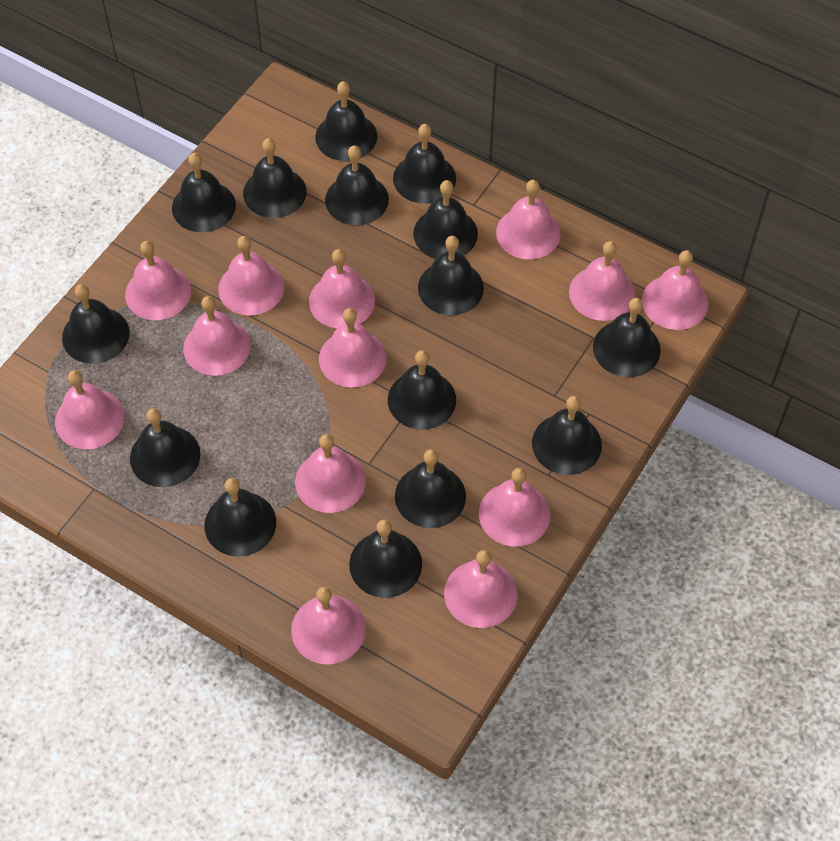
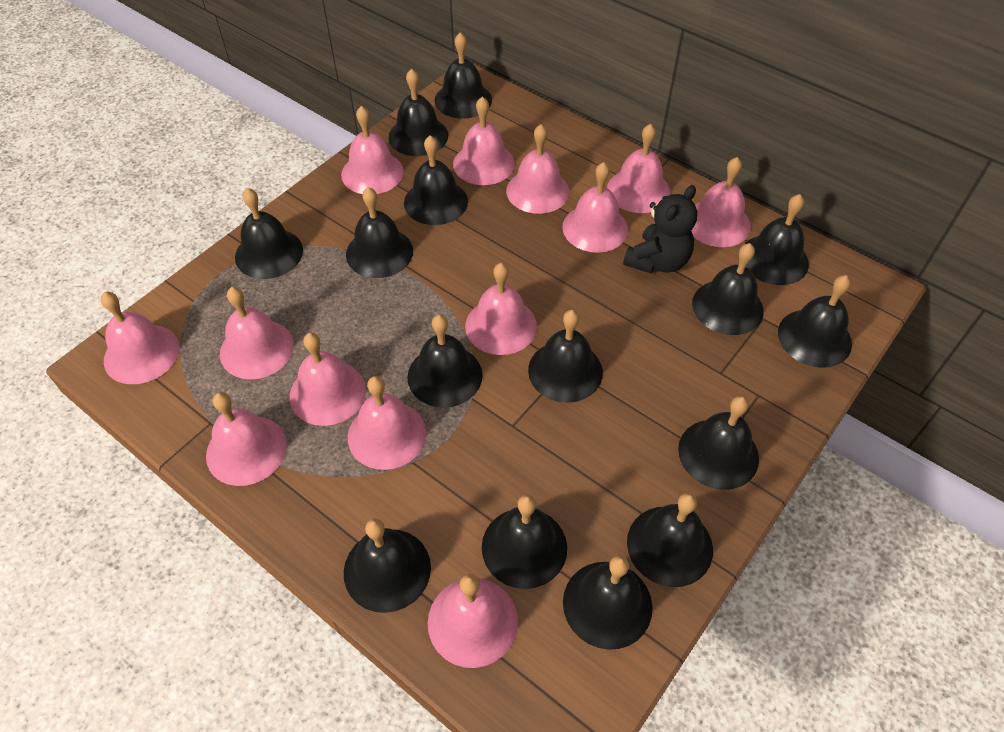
black teddy bear: 0 -> 1

